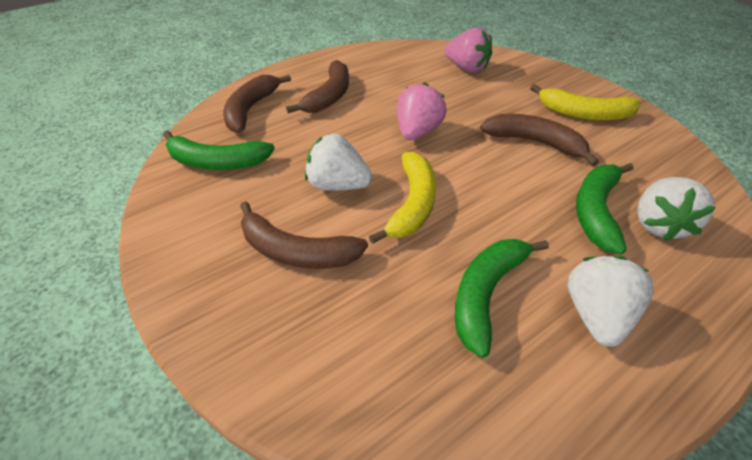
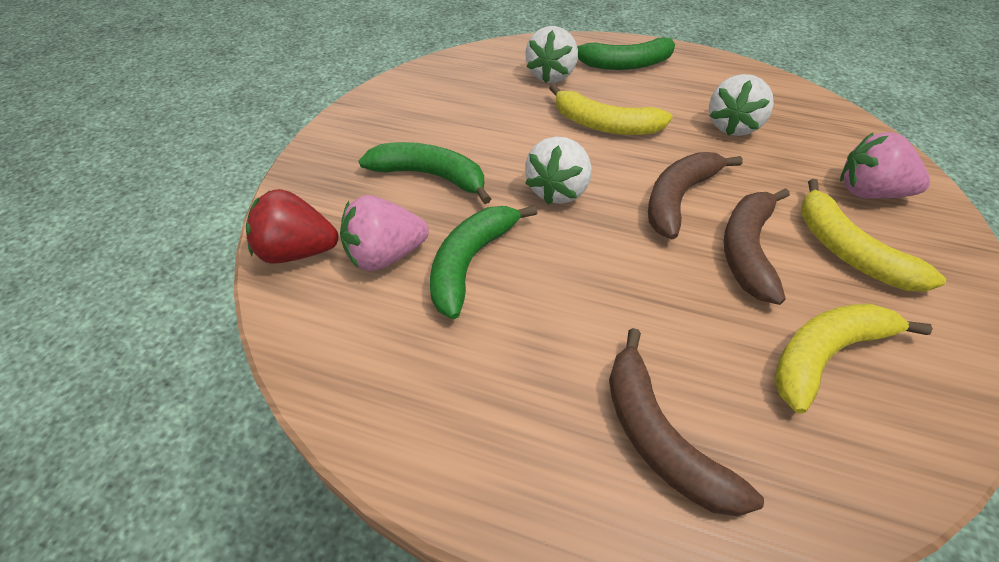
brown banana: 4 -> 3
red strawberry: 0 -> 1
yellow banana: 2 -> 3

